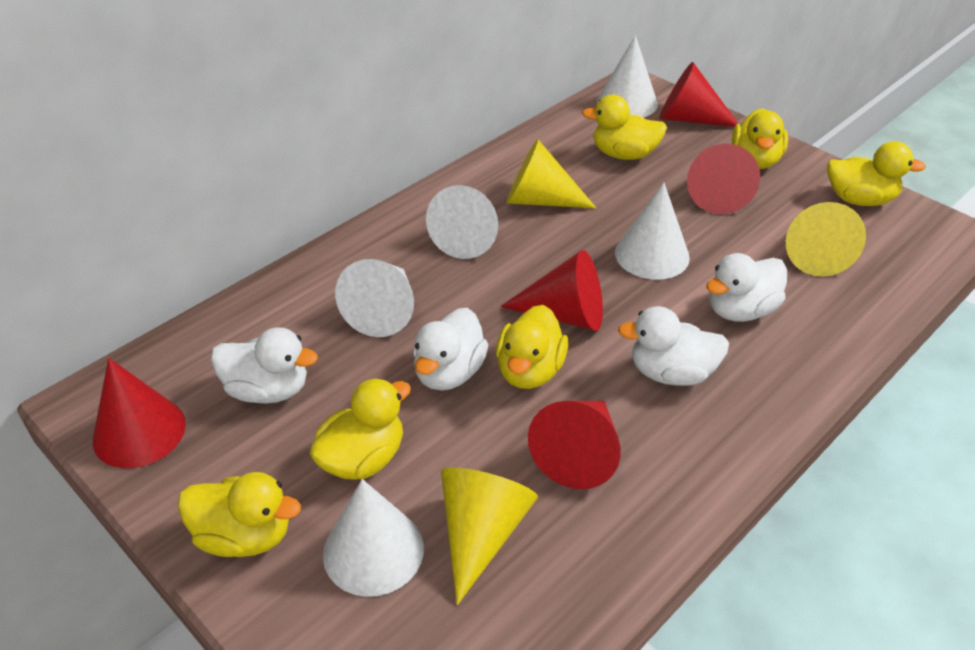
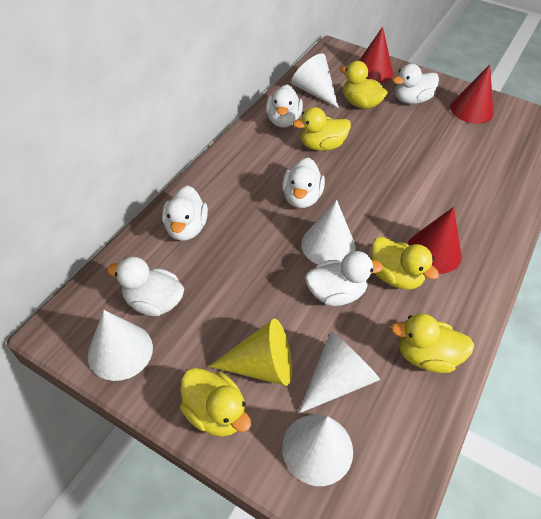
red cone: 5 -> 3
white duck: 4 -> 6
yellow cone: 3 -> 1
yellow duck: 6 -> 5

